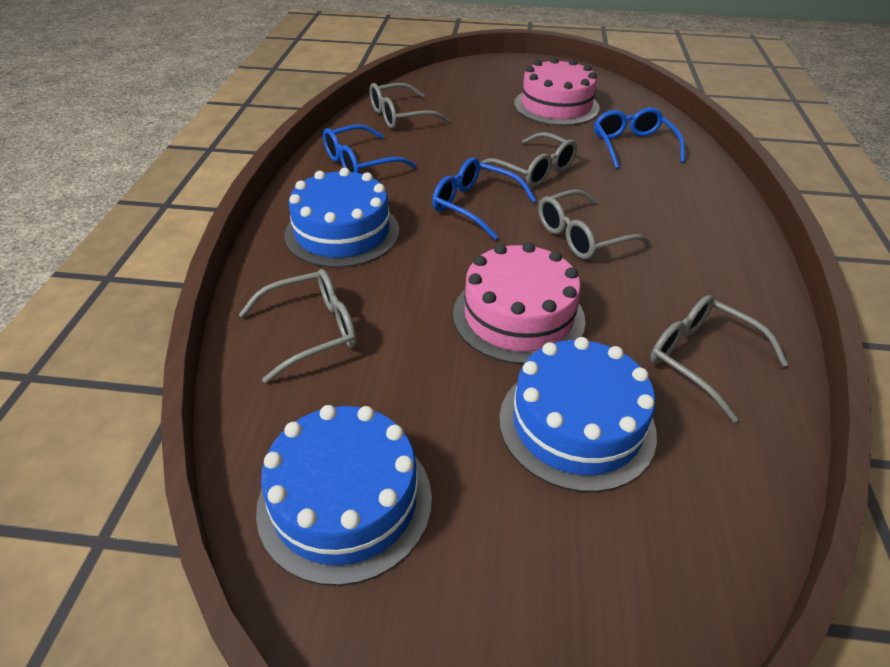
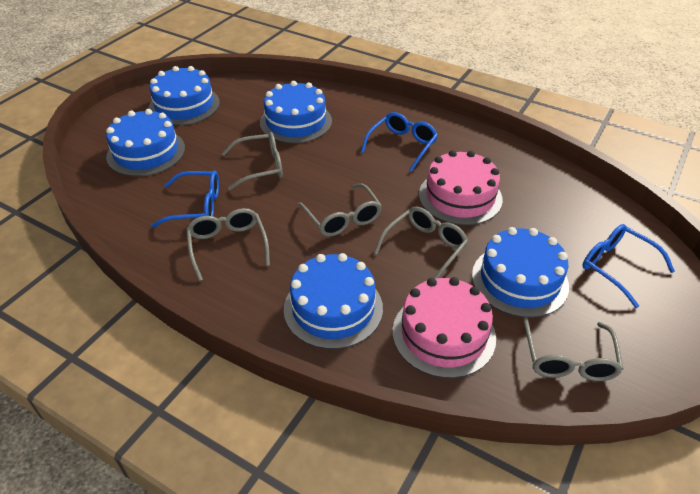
blue cake: 3 -> 5

